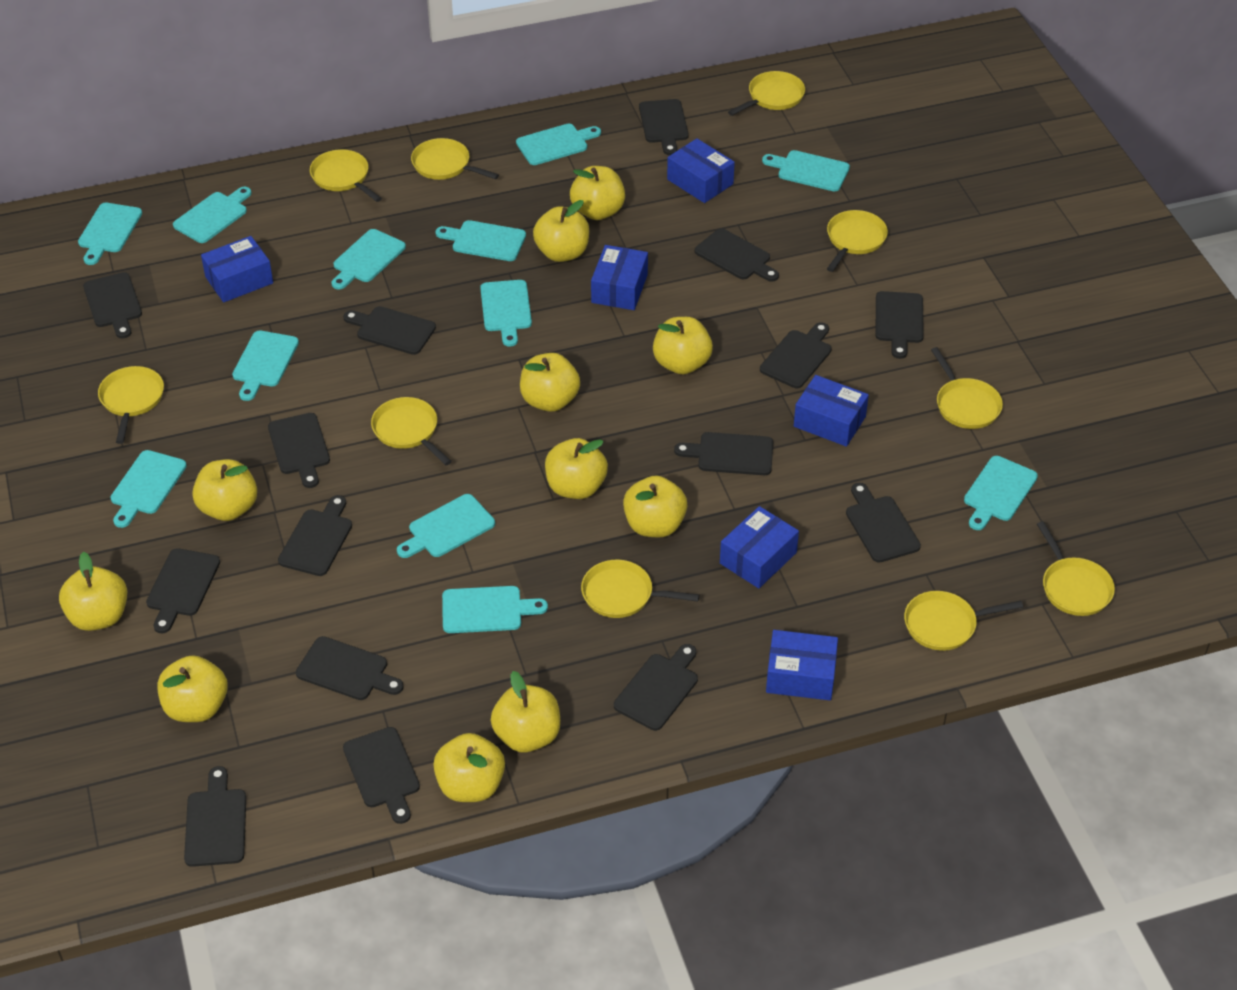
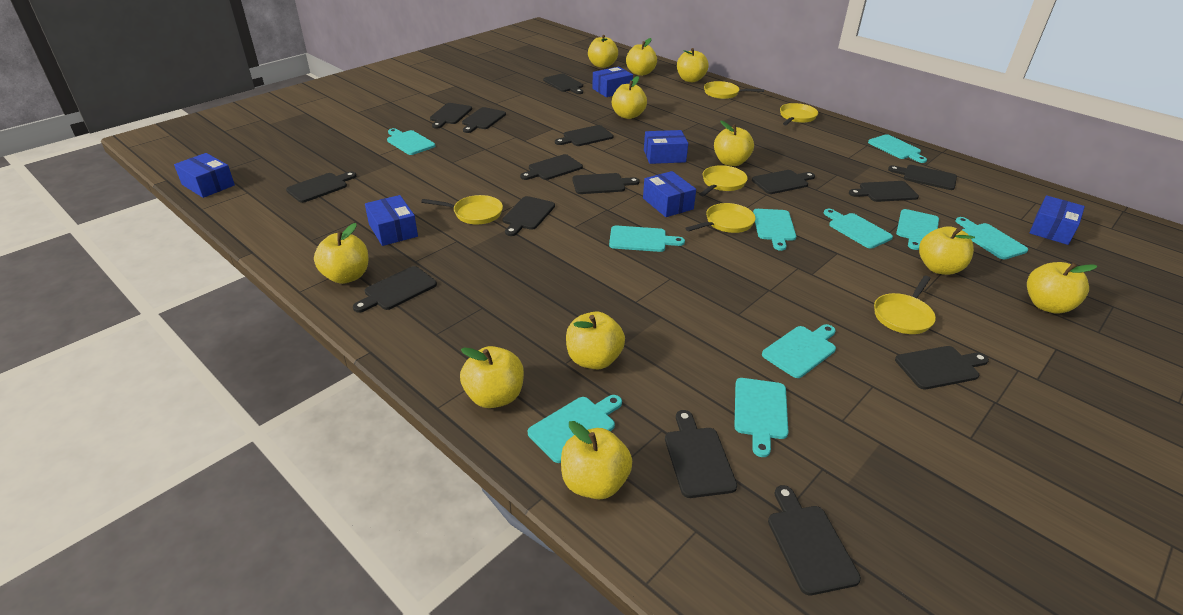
turquoise cutting board: 12 -> 10
yellow pan: 10 -> 6

